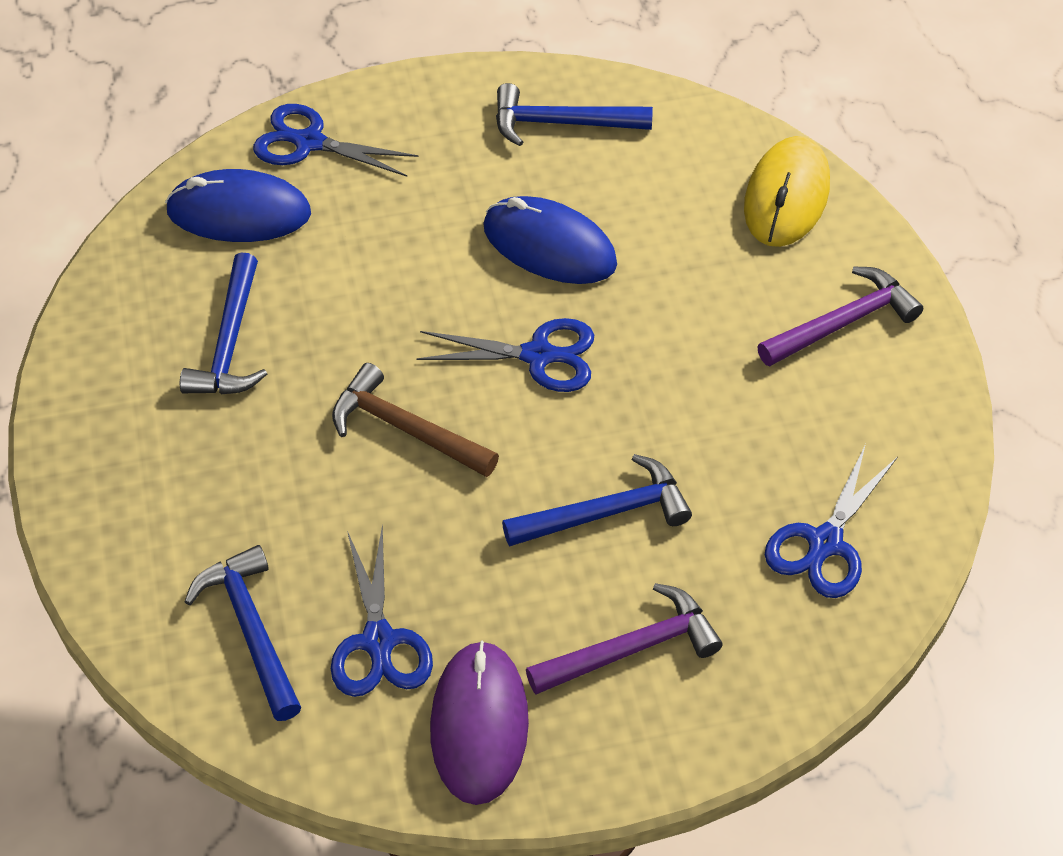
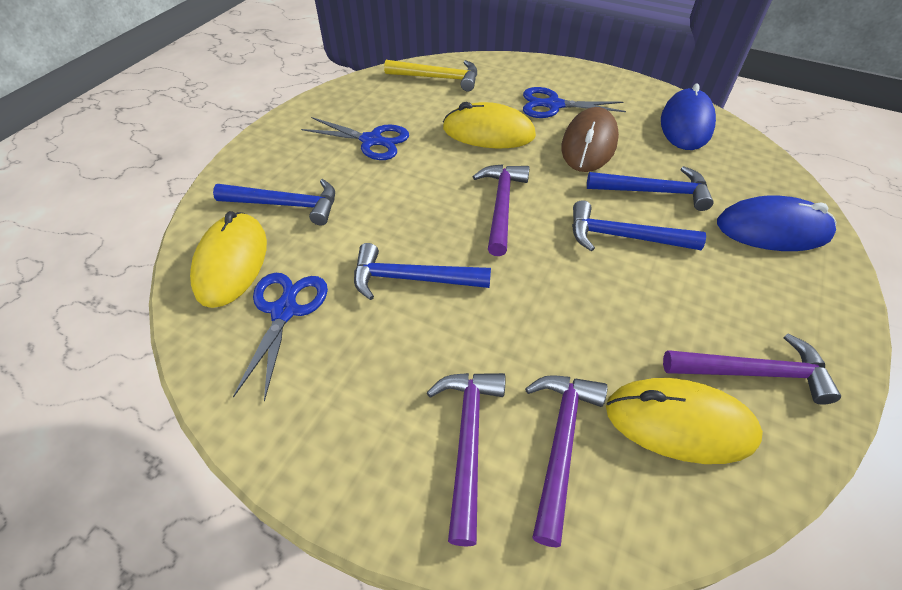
blue scissors: 4 -> 3
brown hammer: 1 -> 0
brown mouse: 0 -> 1
purple hammer: 2 -> 4
purple mouse: 1 -> 0
yellow hammer: 0 -> 1
yellow mouse: 1 -> 3

